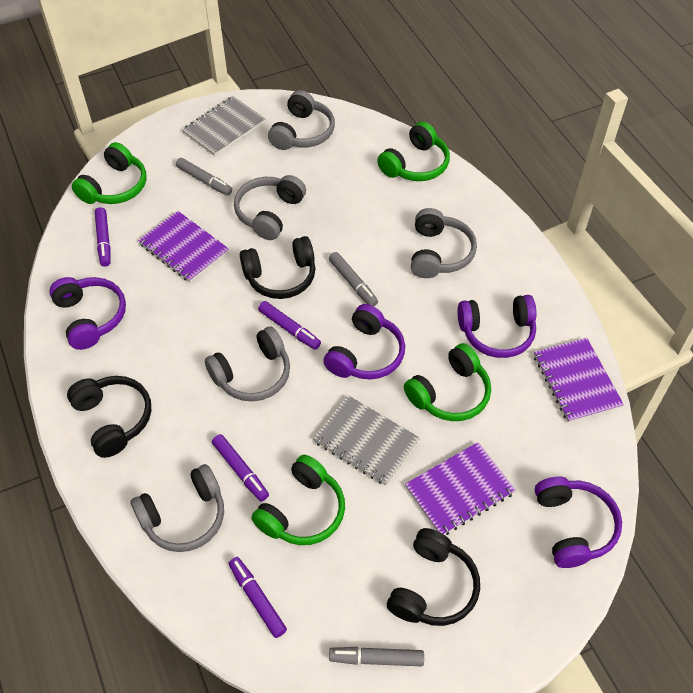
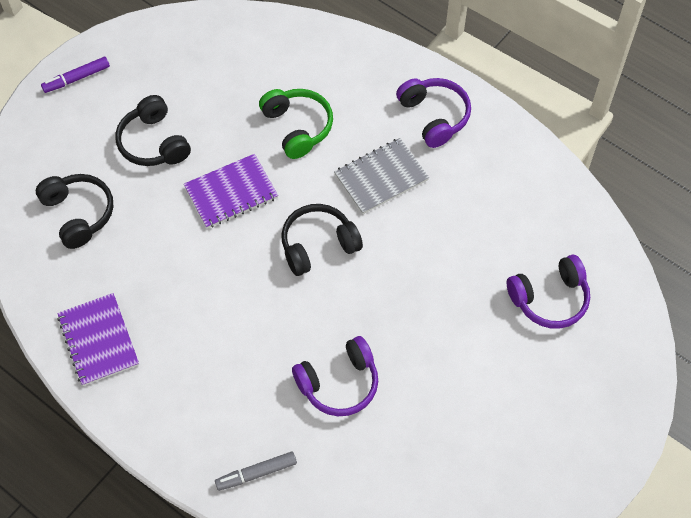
green headphones: 4 -> 1
grey headphones: 5 -> 0
grey marker: 3 -> 1
grey notebook: 2 -> 1
purple headphones: 4 -> 3
purple marker: 4 -> 1
purple notebook: 3 -> 2

